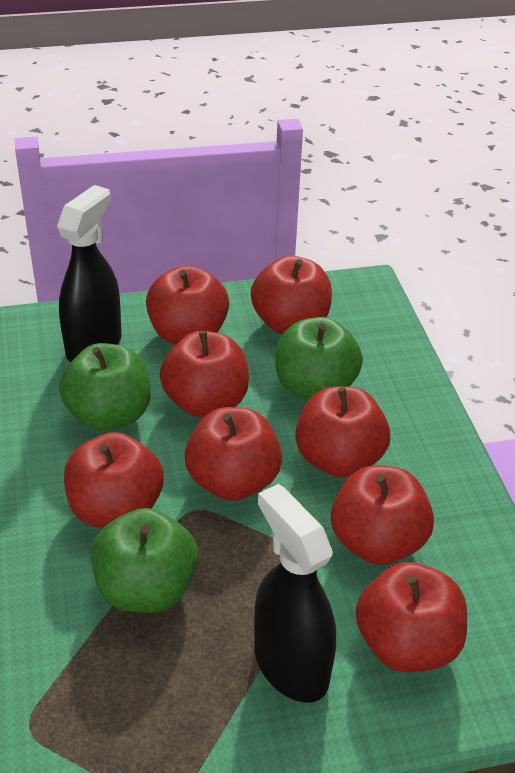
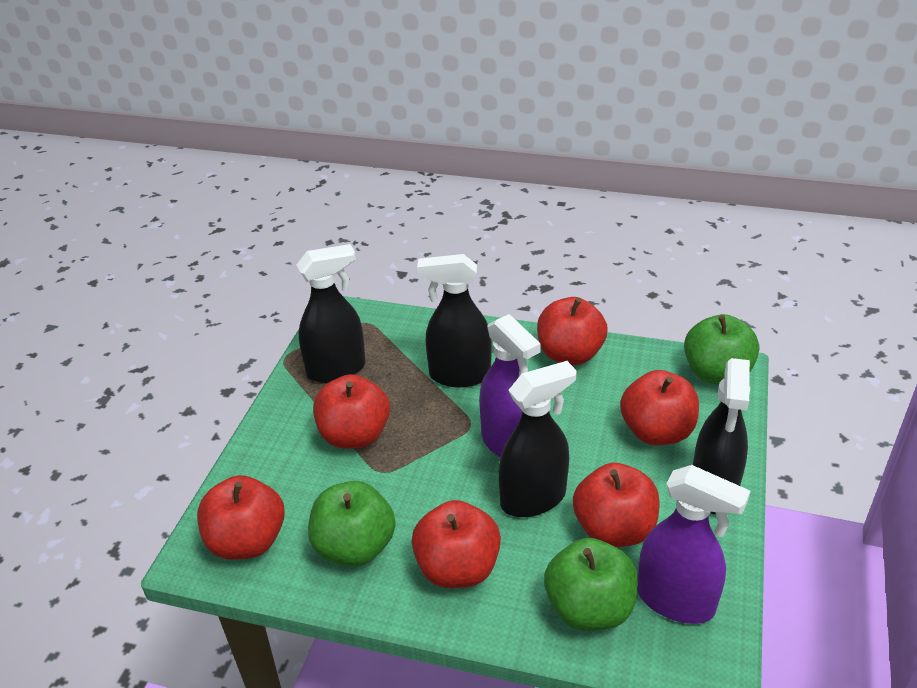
black spray bottle: 2 -> 4
purple spray bottle: 0 -> 2
red apple: 8 -> 6

